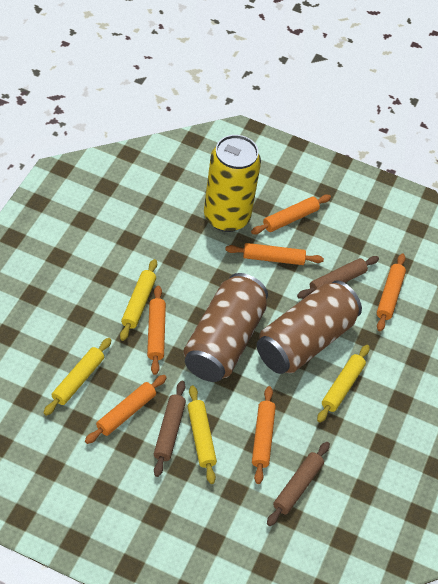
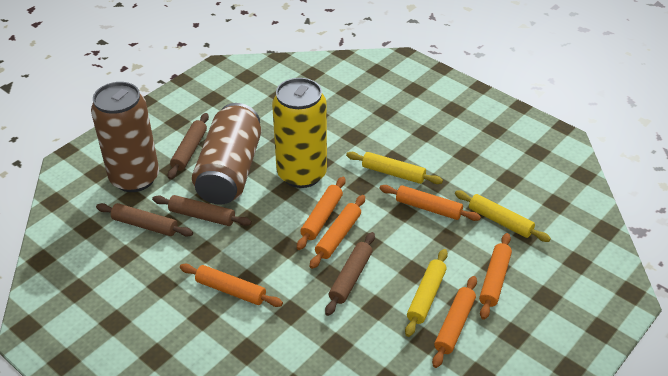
brown rolling pin: 3 -> 4
yellow rolling pin: 4 -> 3

